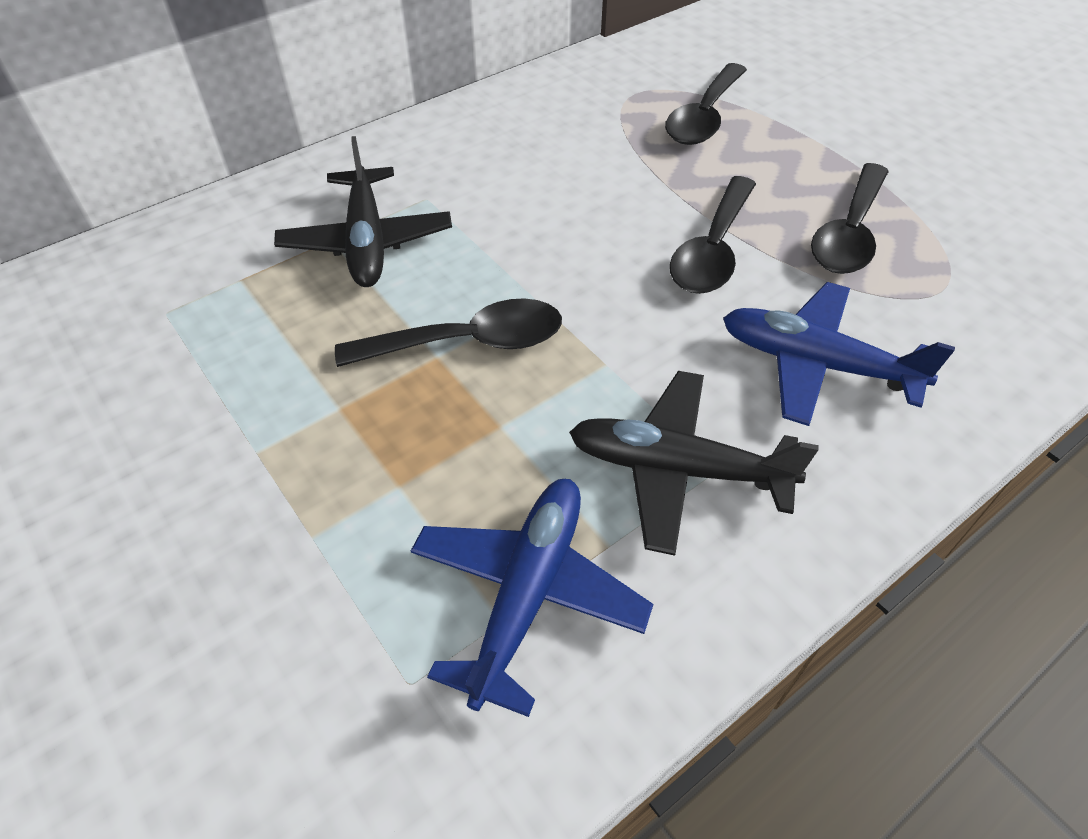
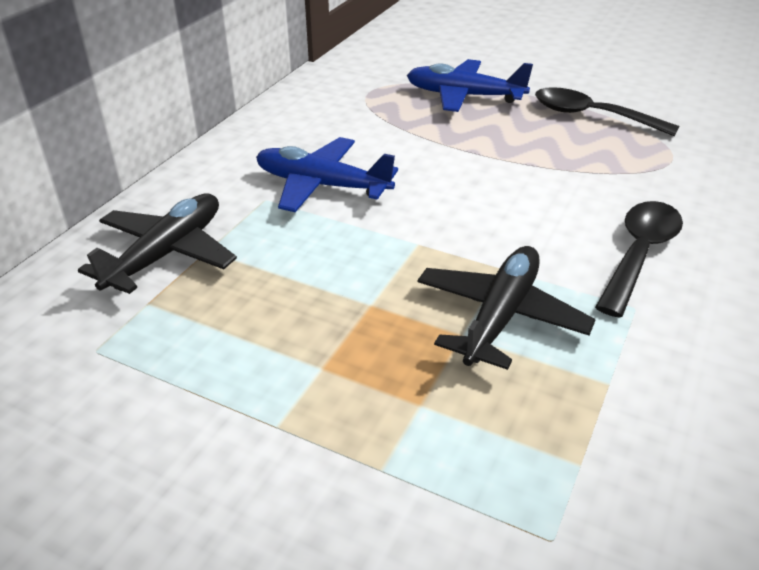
black spoon: 4 -> 2

